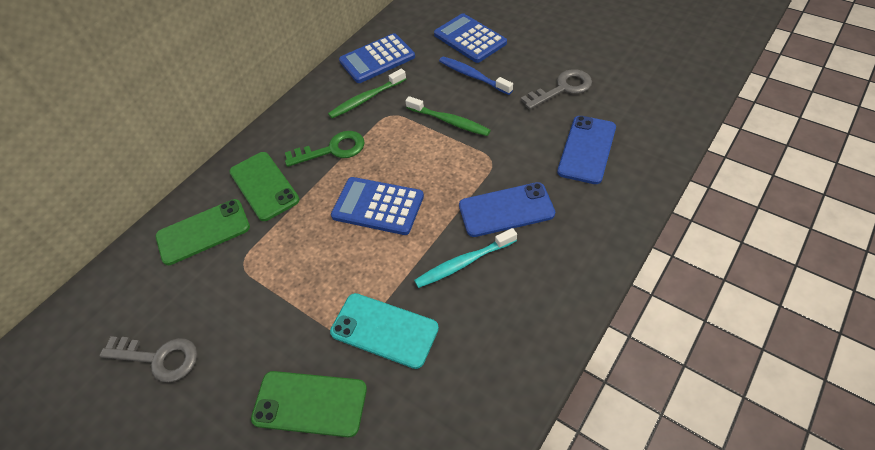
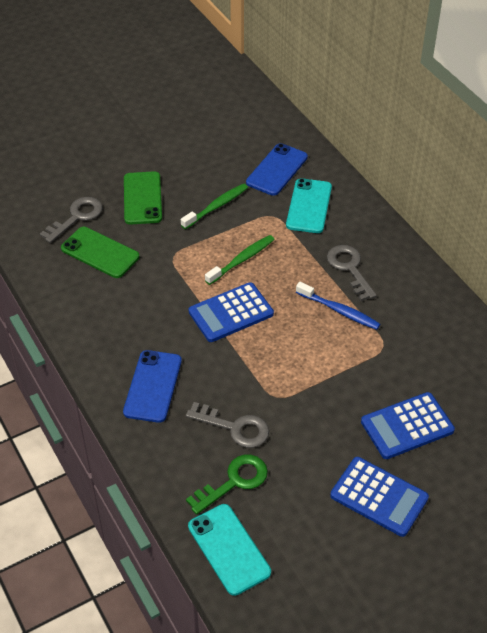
green phone: 3 -> 2
grey key: 2 -> 3
turquoise phone: 1 -> 2
turquoise toothbrush: 1 -> 0

